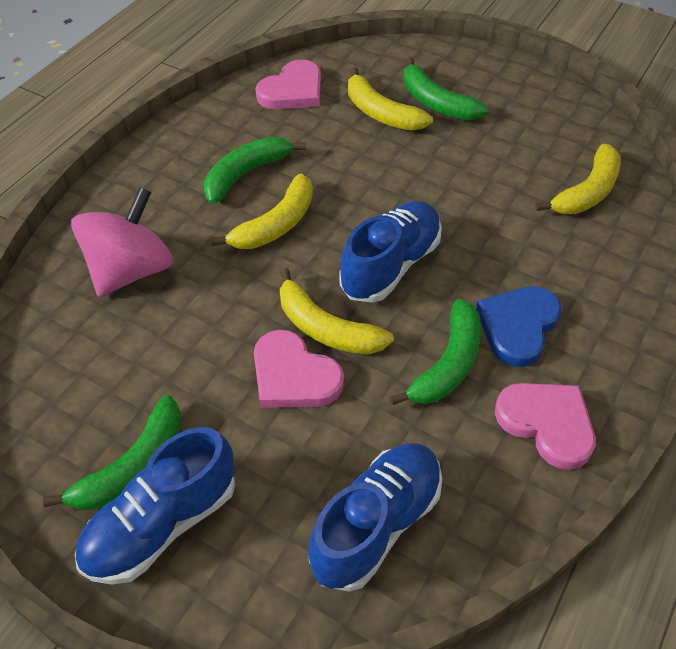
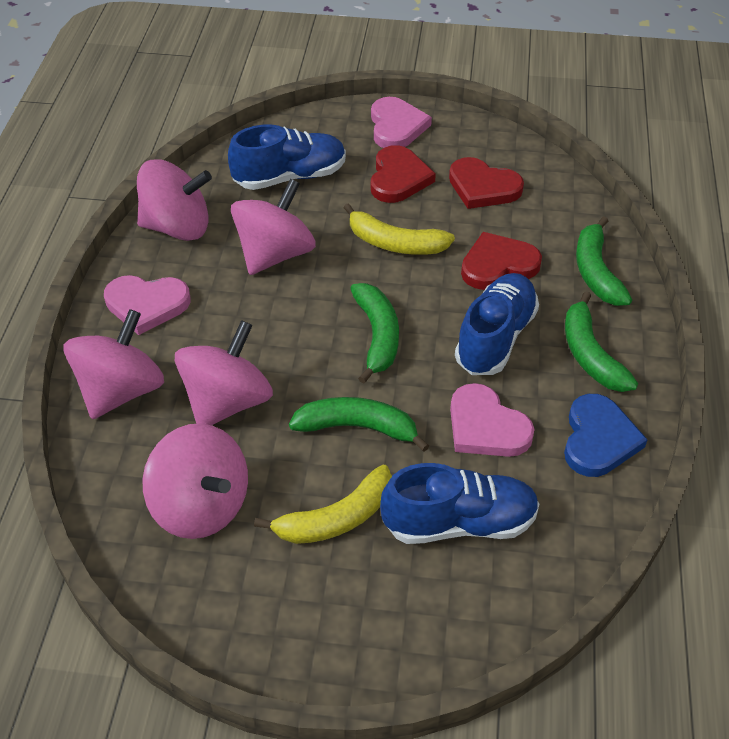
pink spinning top: 1 -> 5
red heart: 0 -> 3
yellow banana: 4 -> 2

